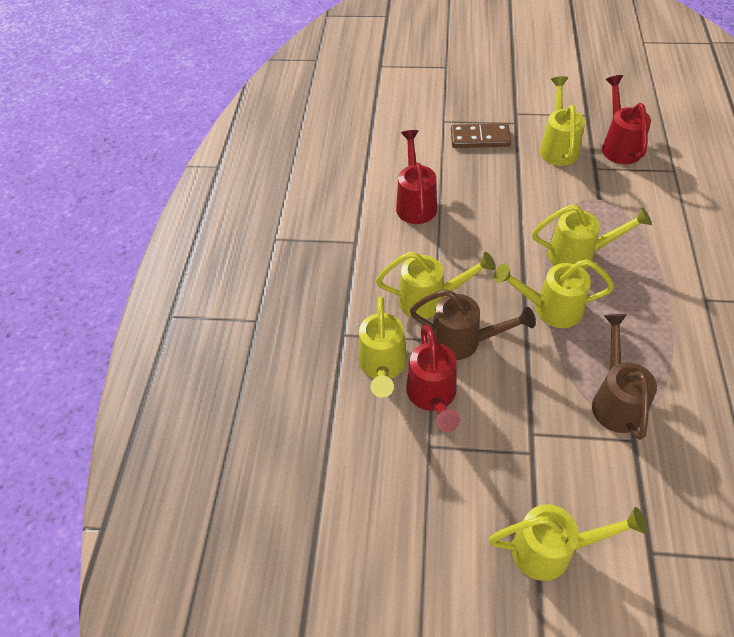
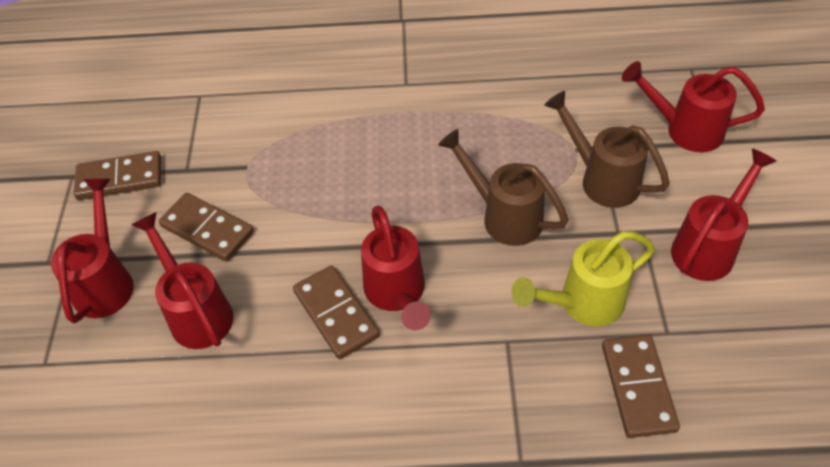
brown domino: 1 -> 4
red watering can: 3 -> 5
yellow watering can: 6 -> 1

